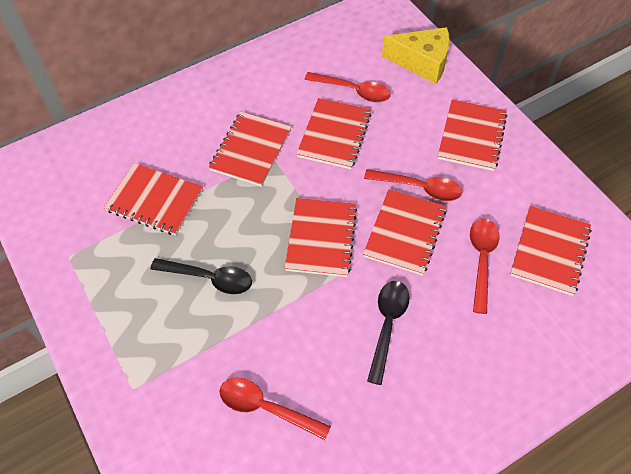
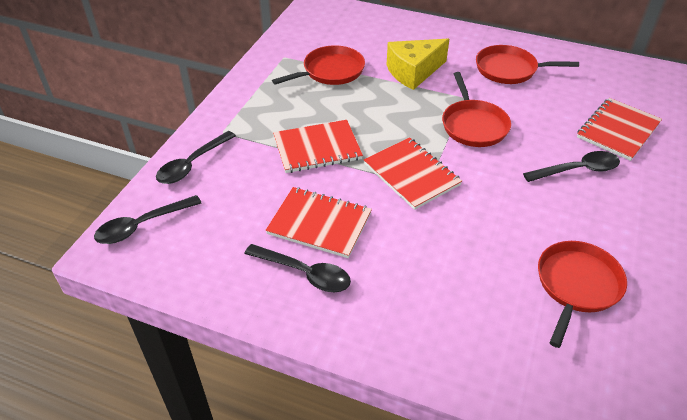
black spoon: 2 -> 4
red notebook: 7 -> 4
red pan: 0 -> 4
red spoon: 4 -> 0

